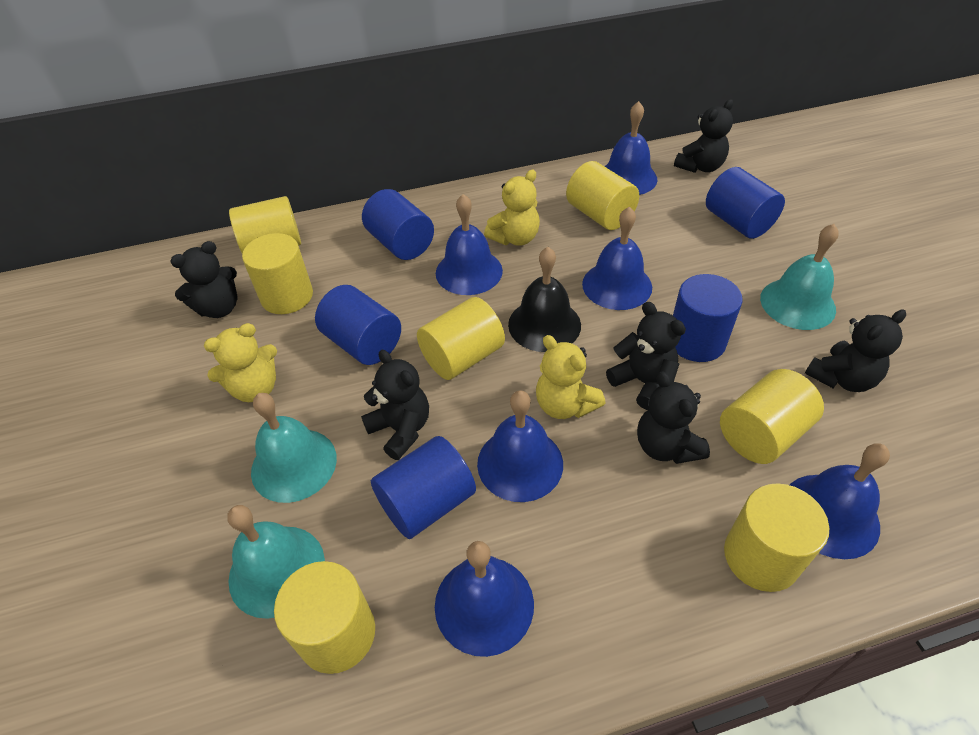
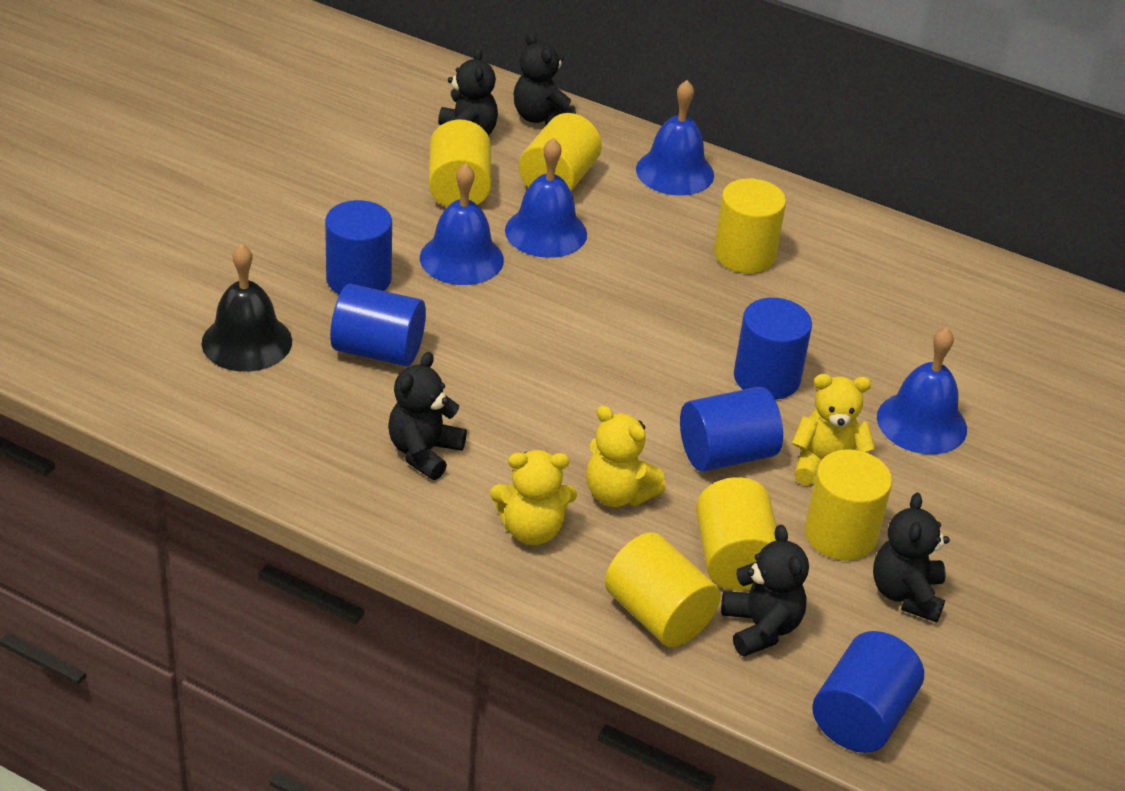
black teddy bear: 6 -> 5
blue bell: 6 -> 4
turquoise bell: 3 -> 0
yellow cylinder: 7 -> 6

